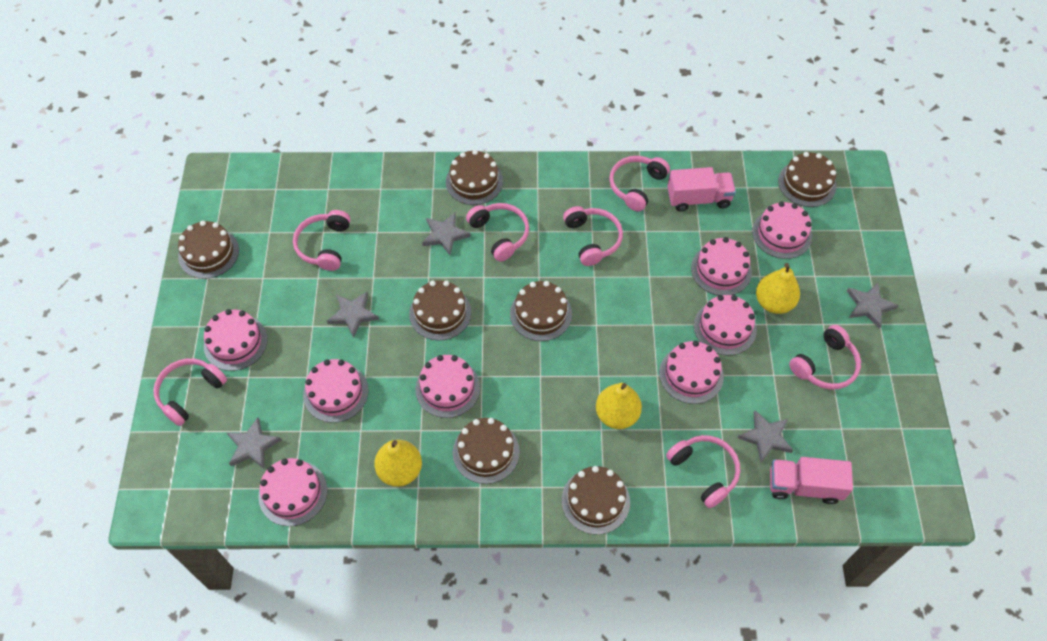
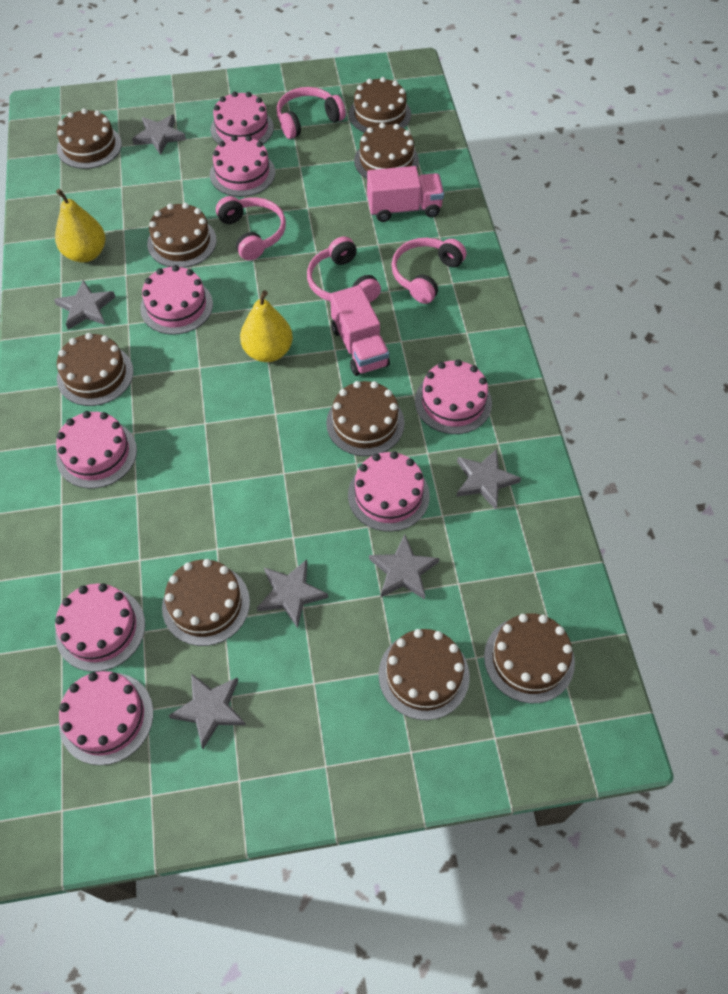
brown cake: 7 -> 9
grey star: 5 -> 6
pink headphones: 7 -> 4
yellow pear: 3 -> 2

